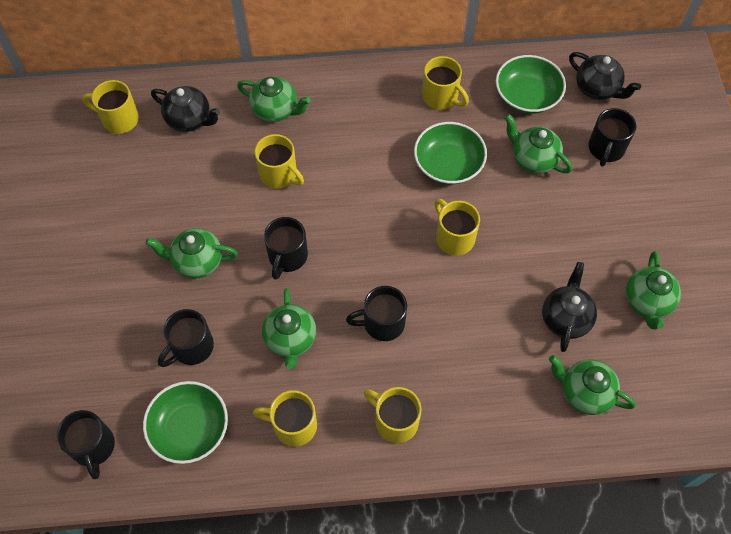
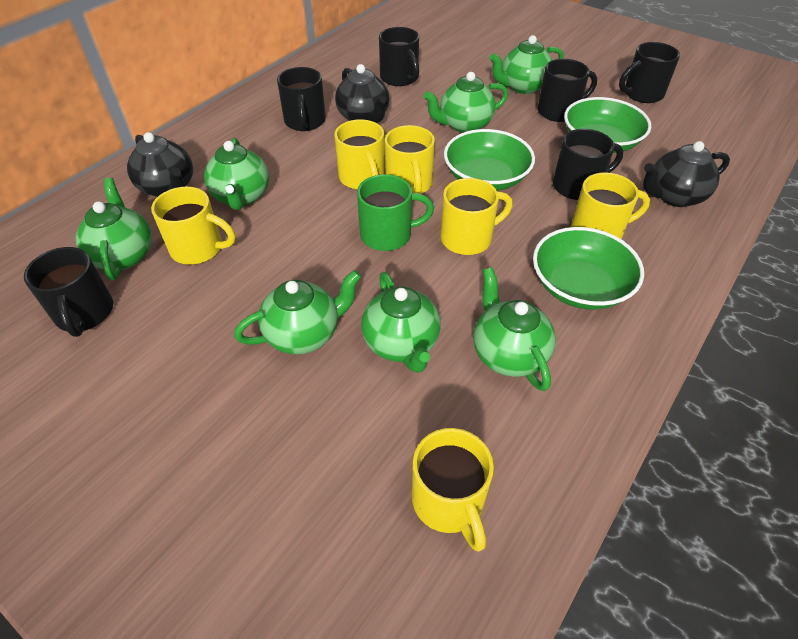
black mug: 5 -> 6
green mug: 0 -> 1
green teapot: 6 -> 7

